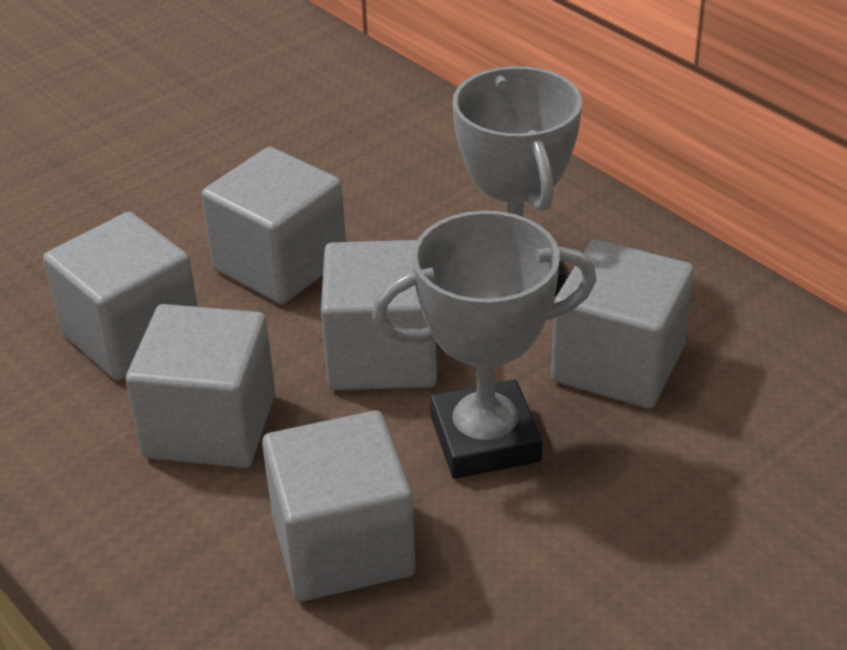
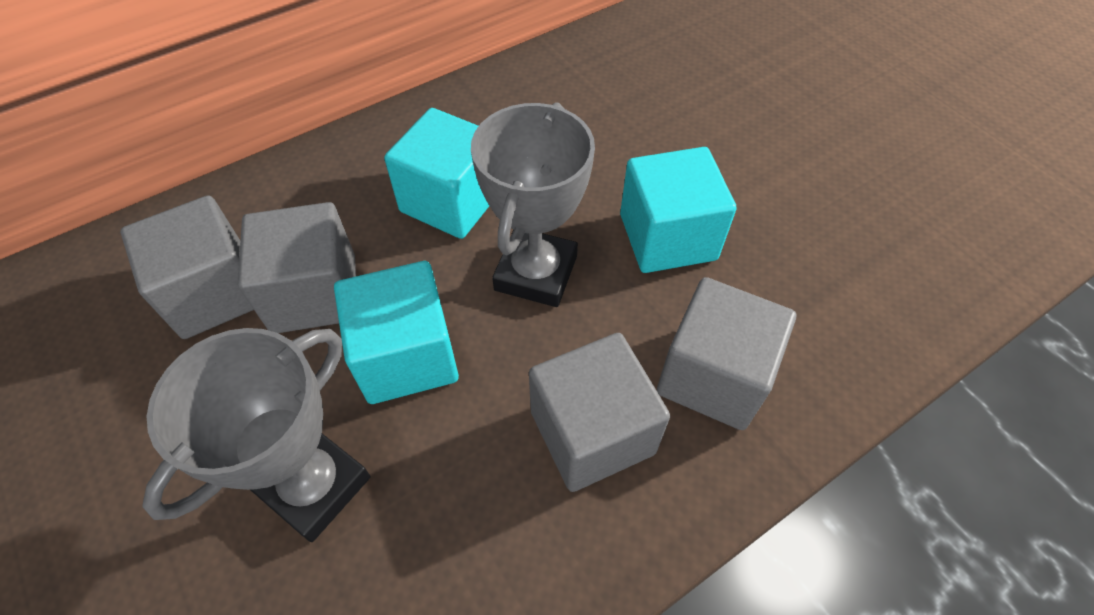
grey cube: 6 -> 4
turquoise cube: 0 -> 3

